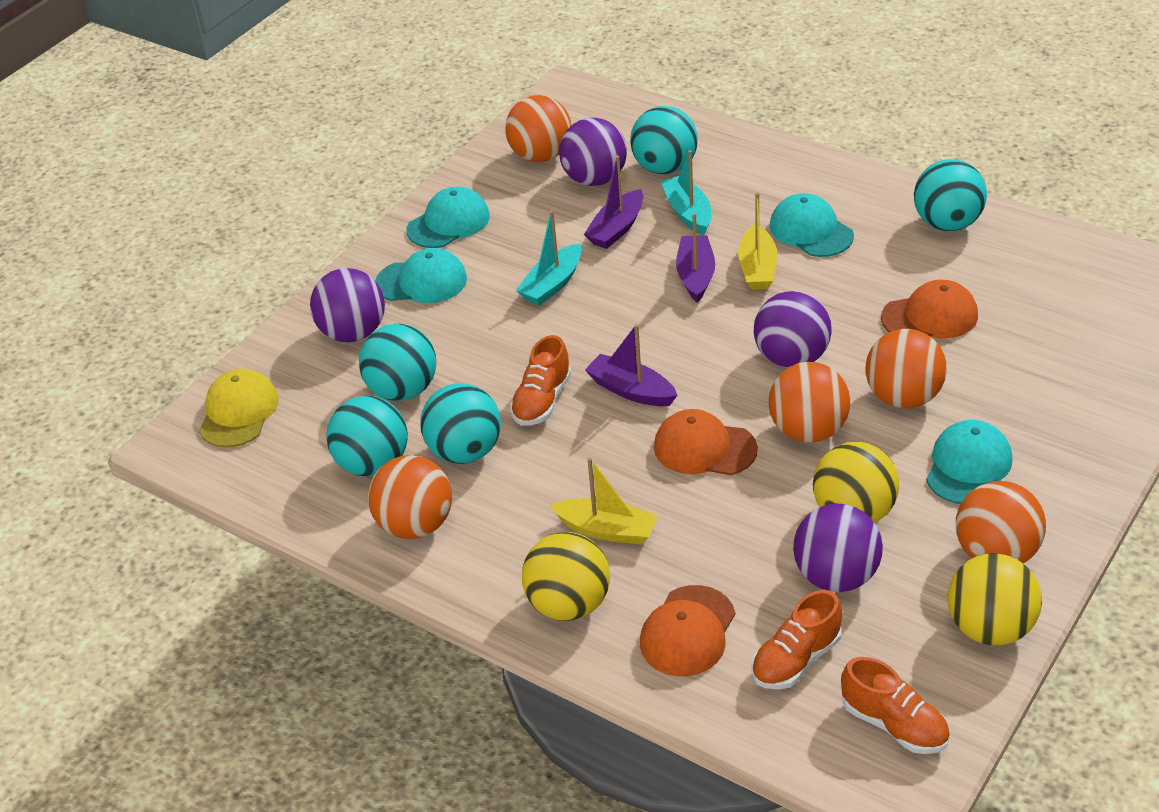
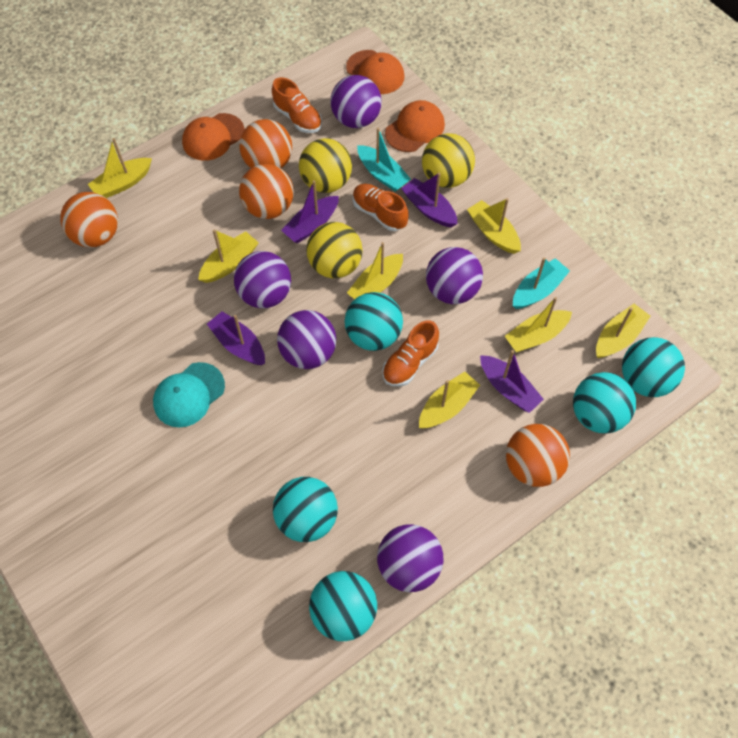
orange ball: 5 -> 4
purple ball: 4 -> 5
purple boat: 3 -> 4
turquoise cap: 4 -> 1
yellow boat: 2 -> 7
yellow cap: 1 -> 0

